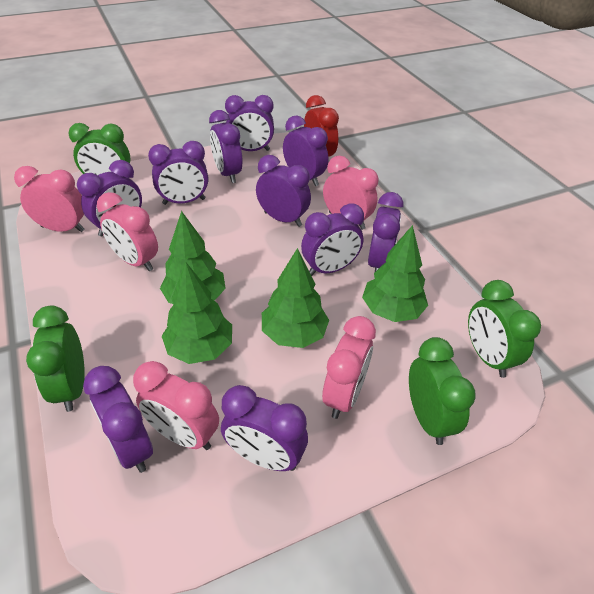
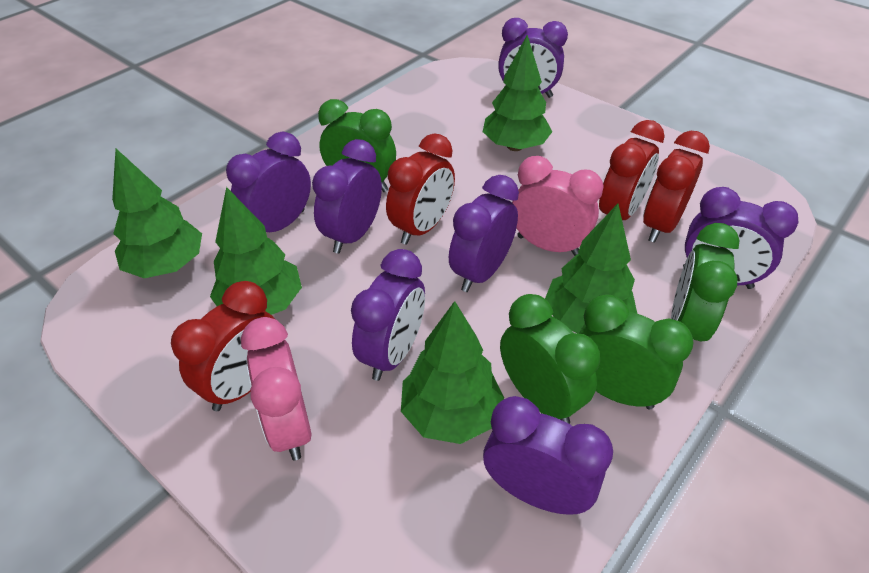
green tree: 4 -> 5
pink clock: 5 -> 2
purple clock: 10 -> 7
red clock: 1 -> 4

